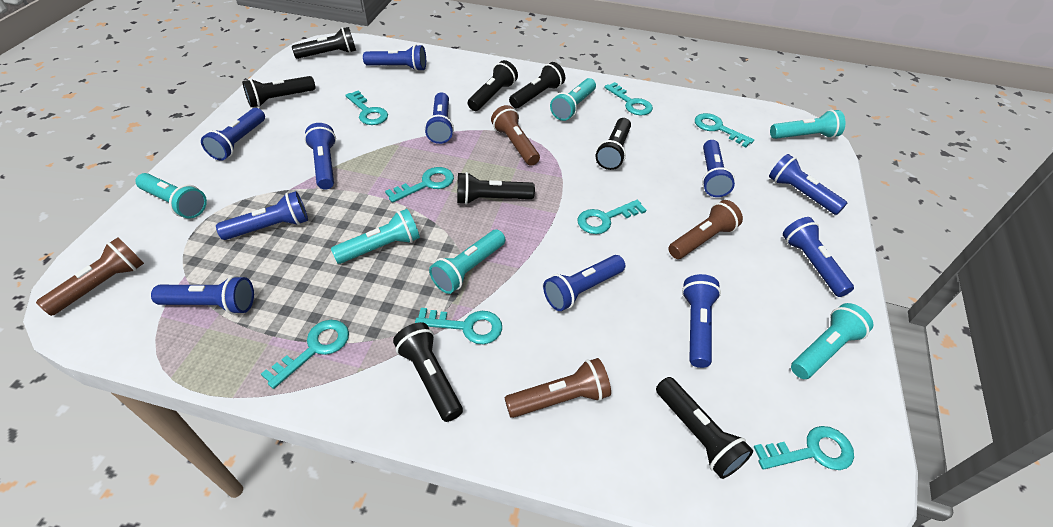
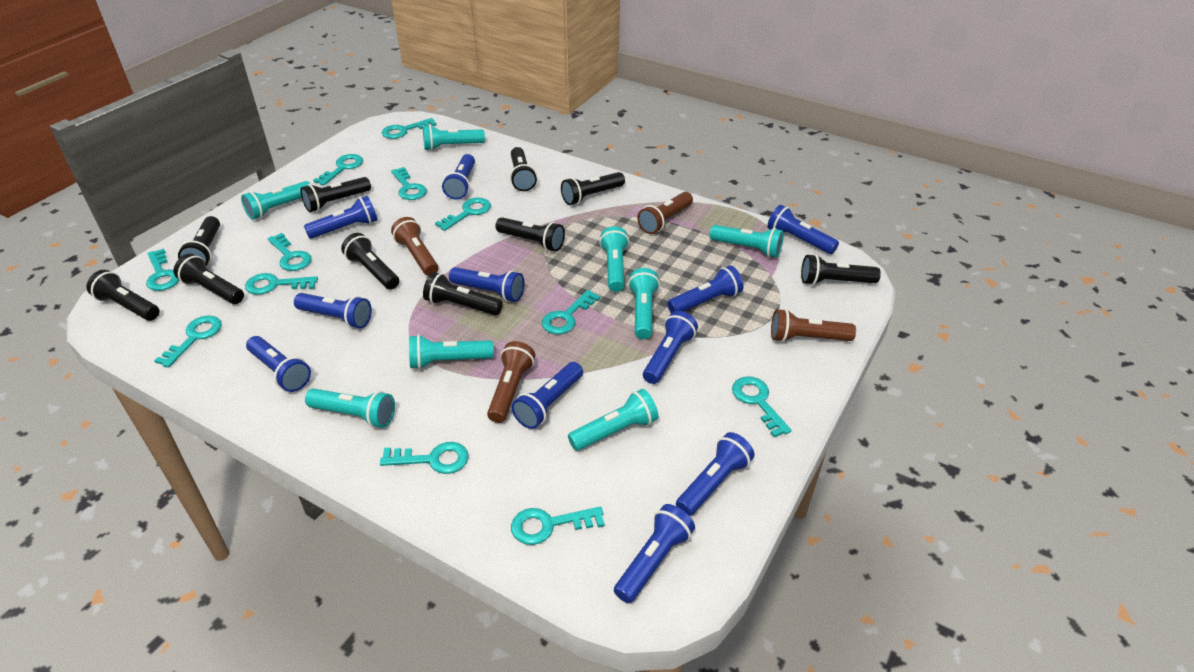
black flashlight: 8 -> 10
turquoise flashlight: 6 -> 8
turquoise key: 8 -> 12

